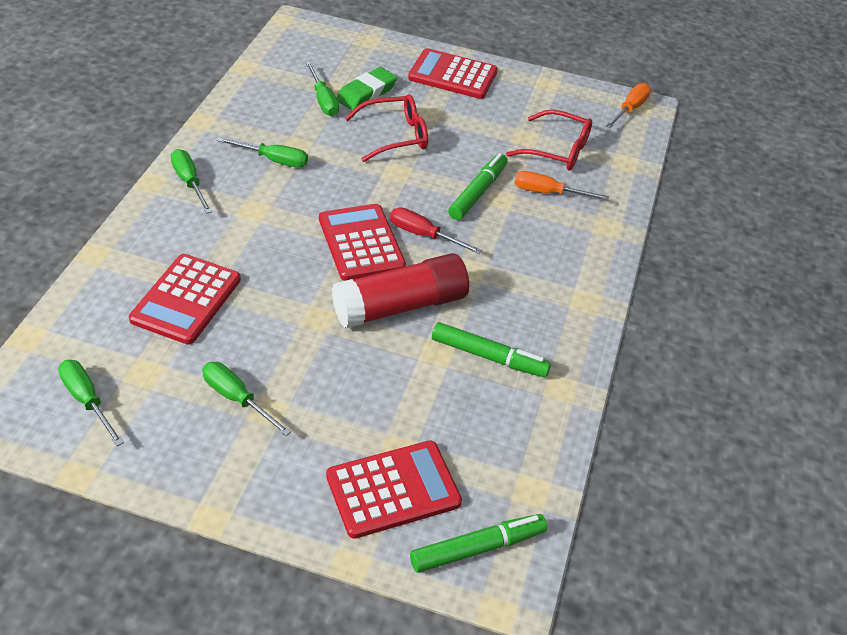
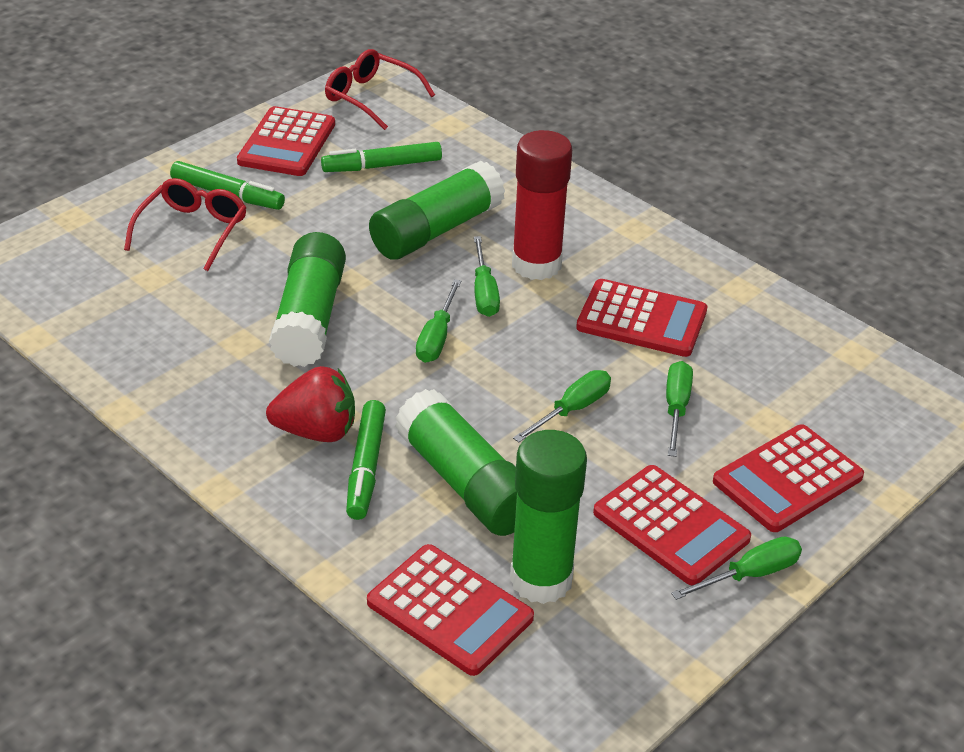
green eraser: 1 -> 0
green glue stick: 0 -> 4
orange screwdriver: 2 -> 0
red calculator: 4 -> 5
red screwdriver: 1 -> 0
red strawberry: 0 -> 1

